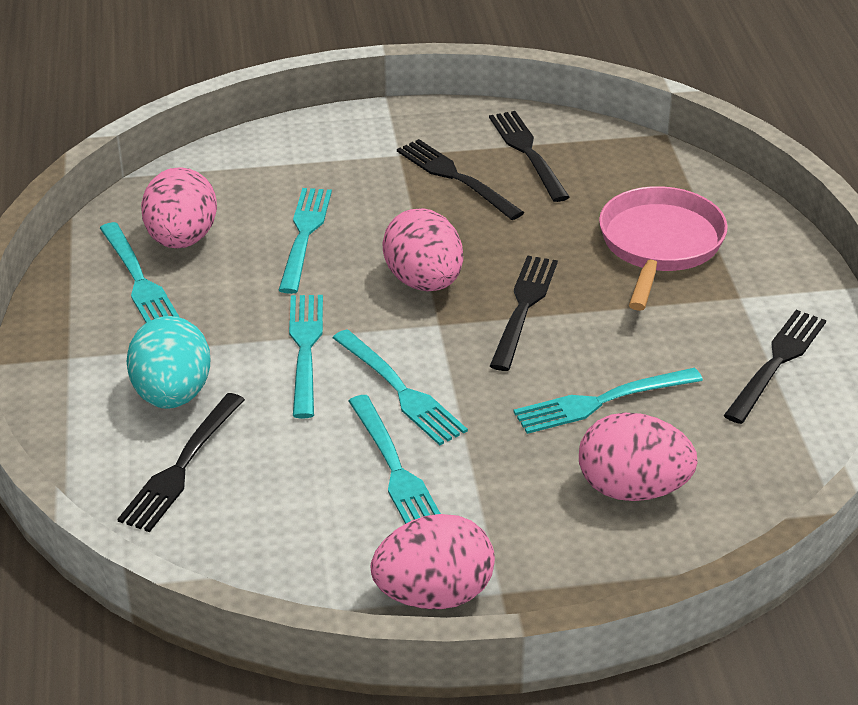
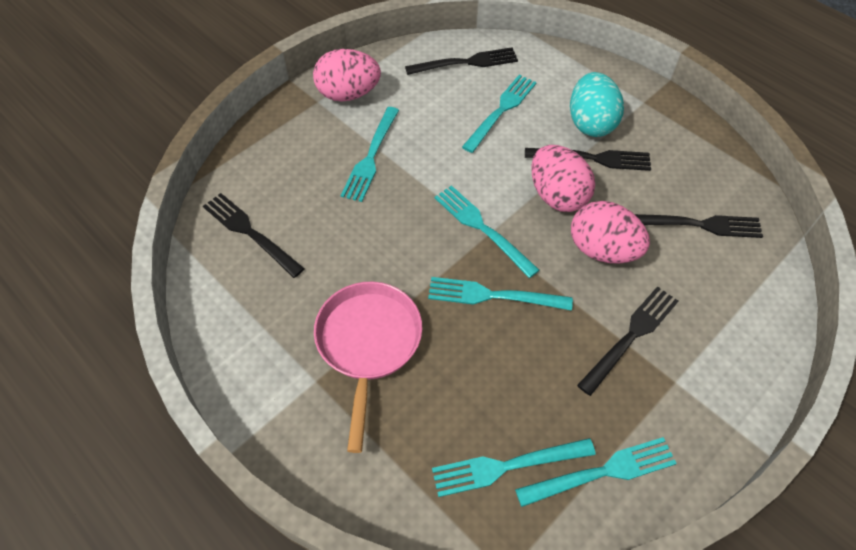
pink egg: 4 -> 3

